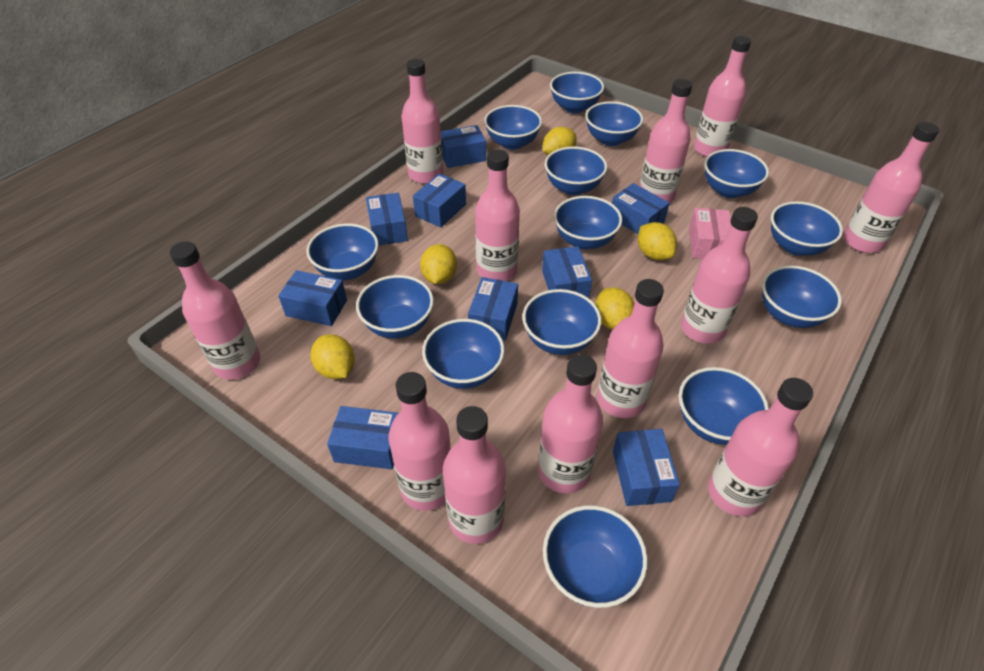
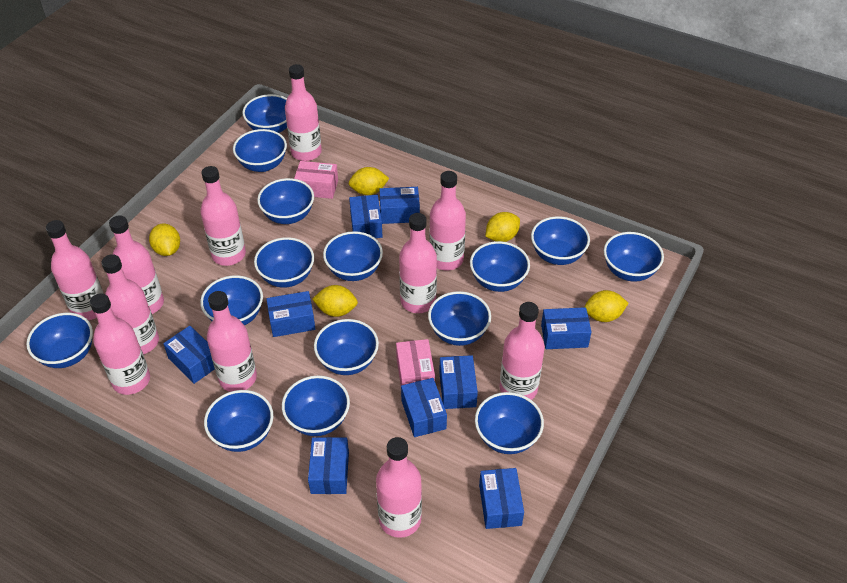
blue bowl: 14 -> 15
pink bottle: 12 -> 11
pink box: 1 -> 2

